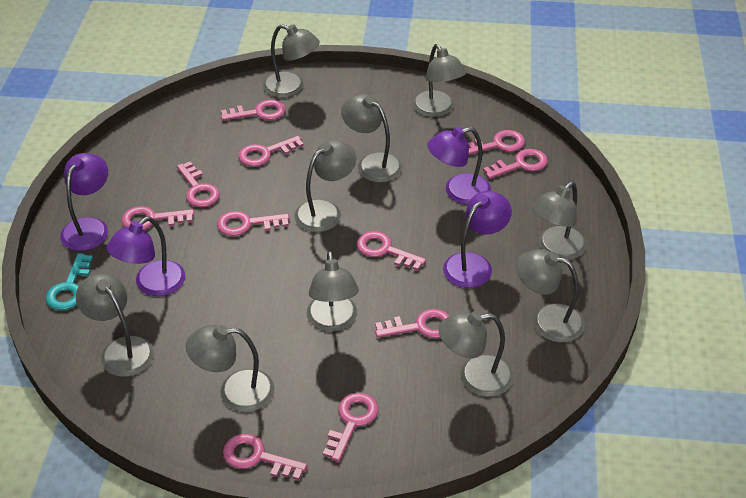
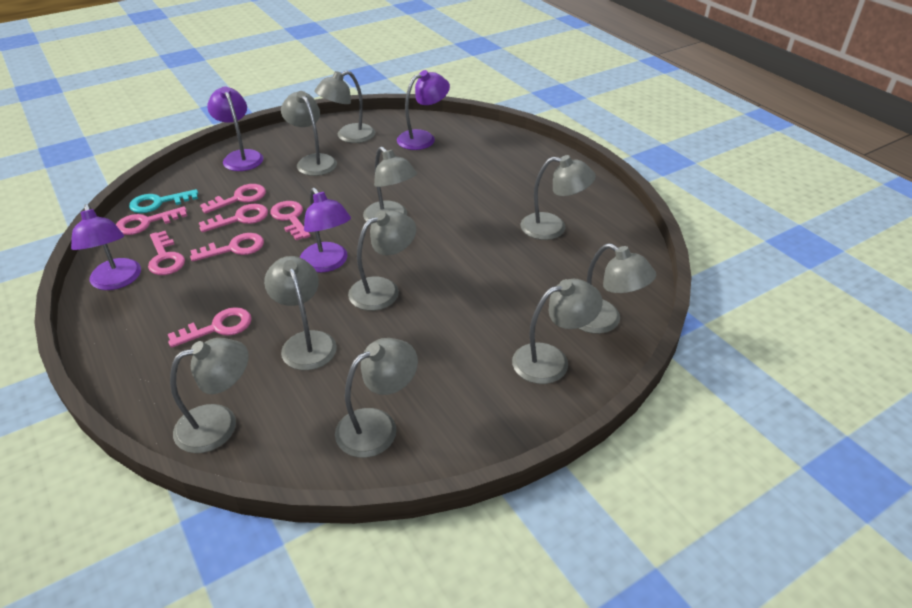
pink key: 11 -> 7

